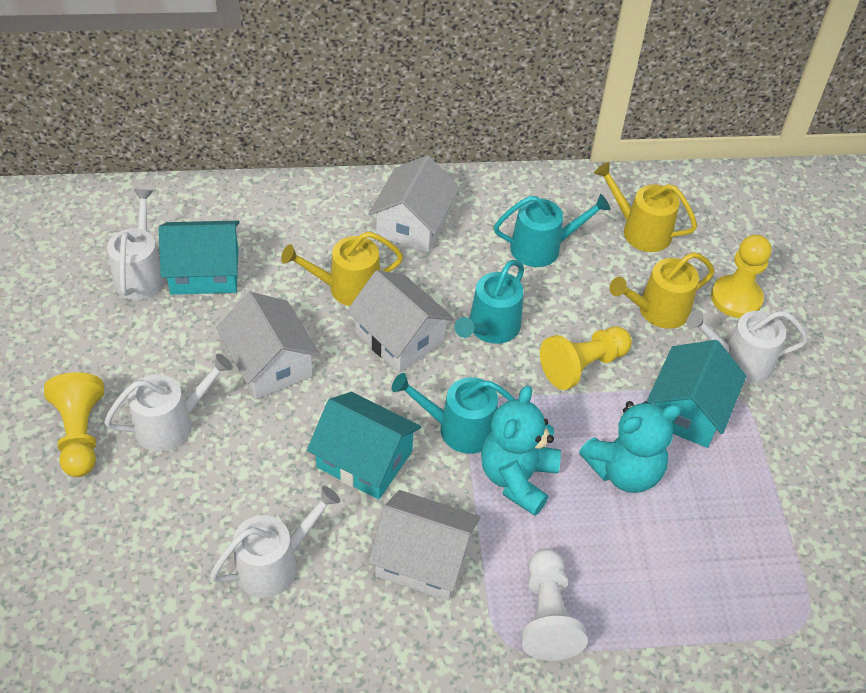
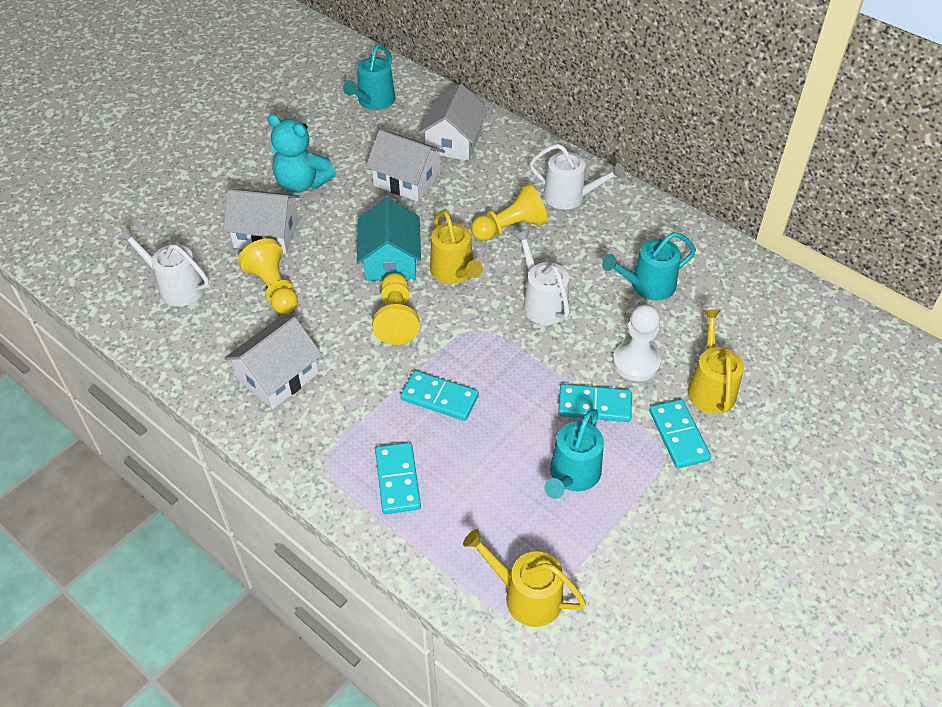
turquoise domino: 0 -> 4
turquoise house: 3 -> 1
turquoise teddy bear: 2 -> 1
white watering can: 4 -> 3

